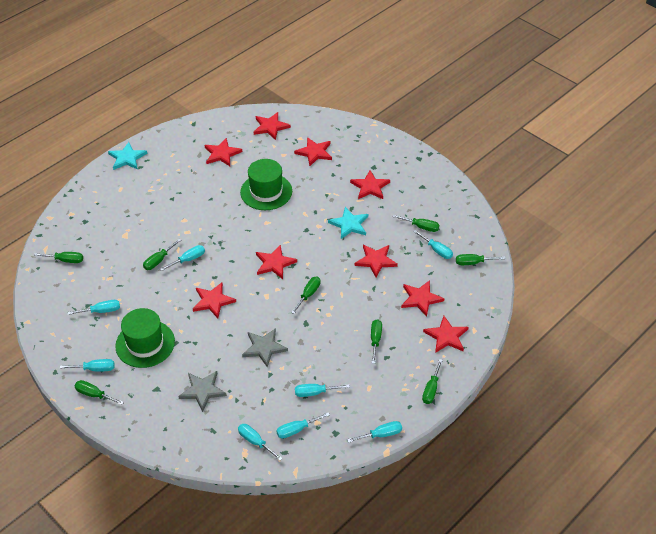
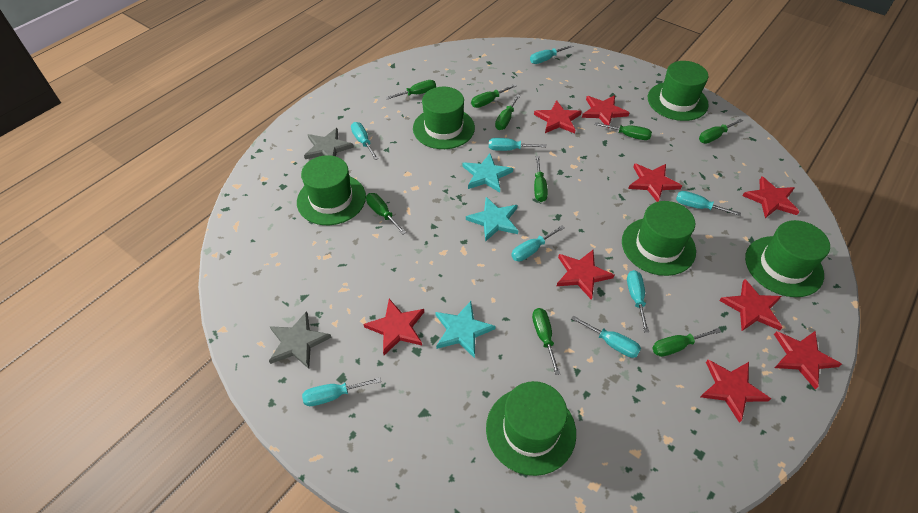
green hat: 2 -> 6
green screwdriver: 8 -> 9
turquoise star: 2 -> 3

